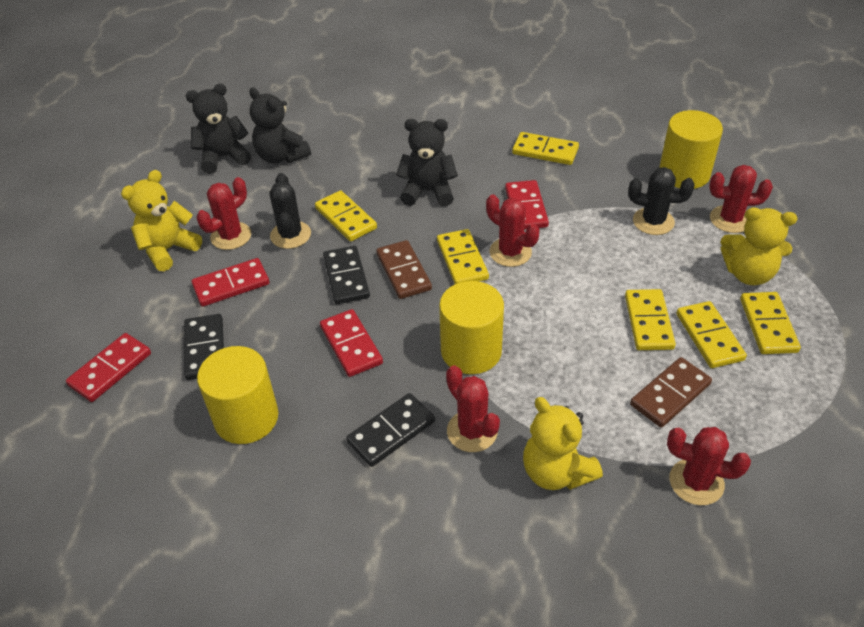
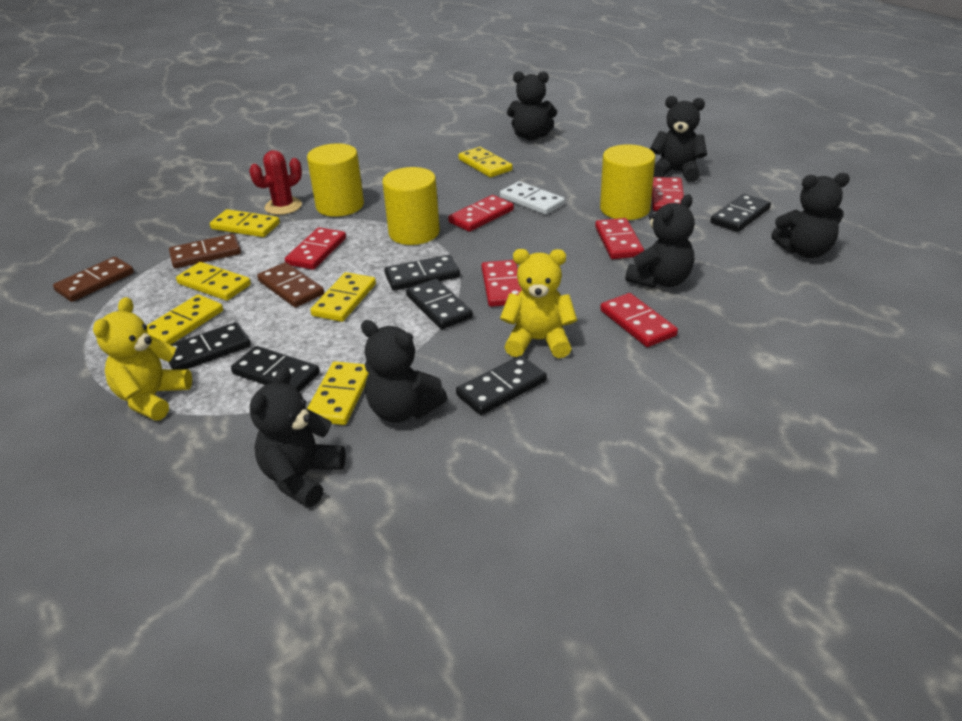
black cactus: 2 -> 0
black domino: 3 -> 6
black teddy bear: 3 -> 6
brown domino: 2 -> 3
red cactus: 5 -> 1
red domino: 4 -> 6
white domino: 0 -> 1
yellow teddy bear: 3 -> 2

